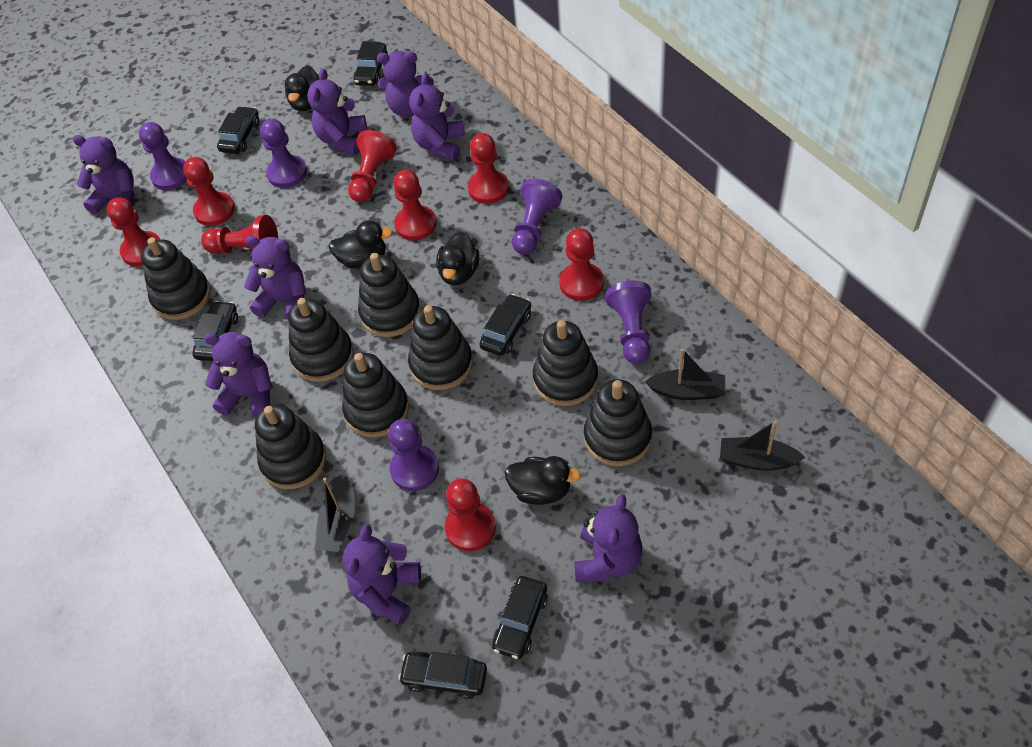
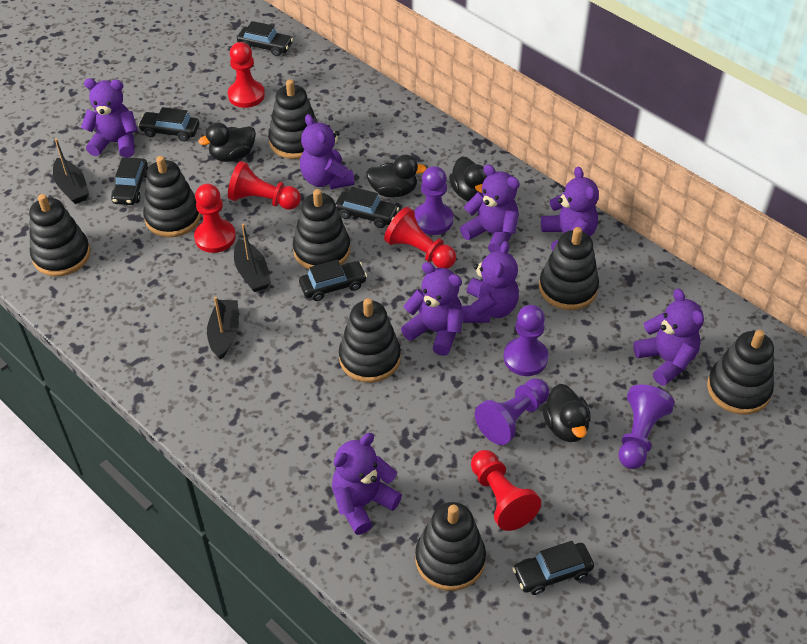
purple pawn: 5 -> 4
red pawn: 8 -> 5

